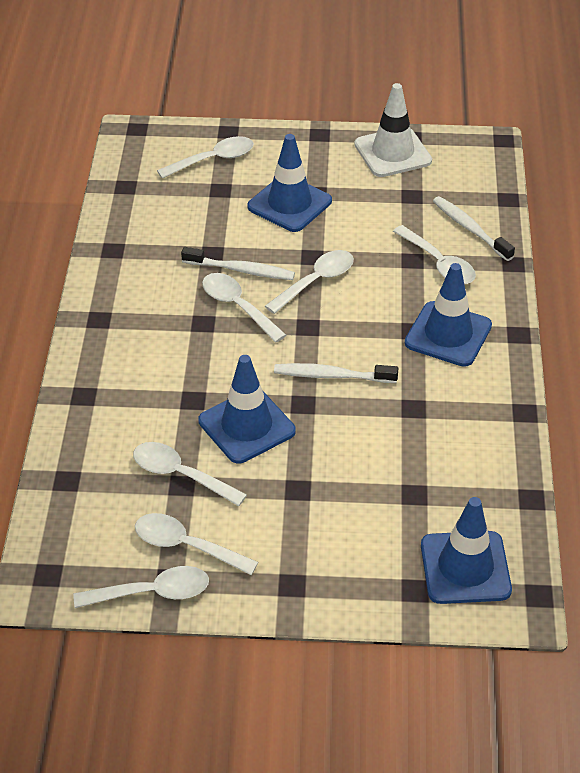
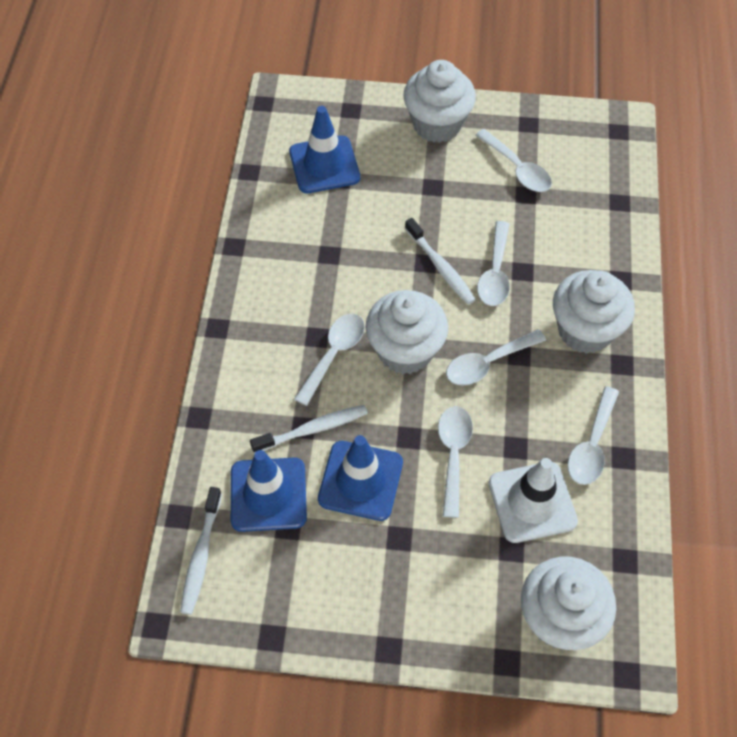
blue traffic cone: 4 -> 3
white cupcake: 0 -> 4
white spoon: 7 -> 6

